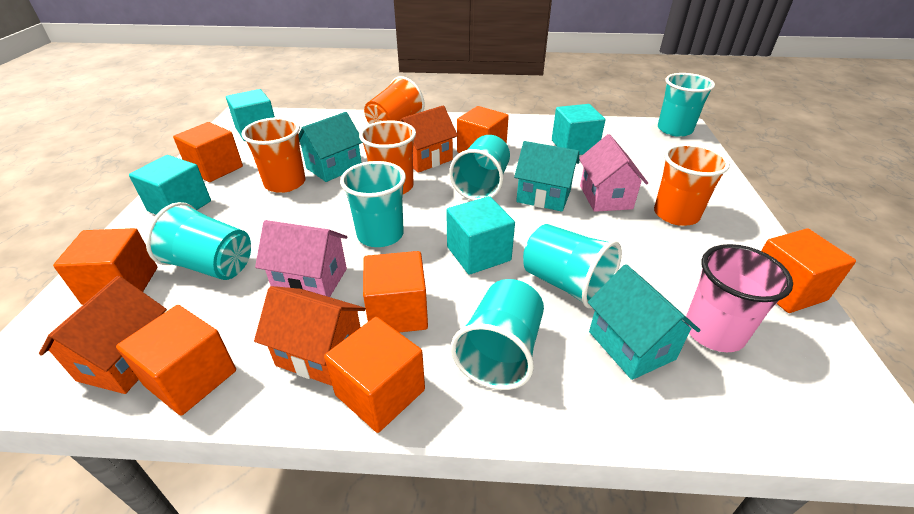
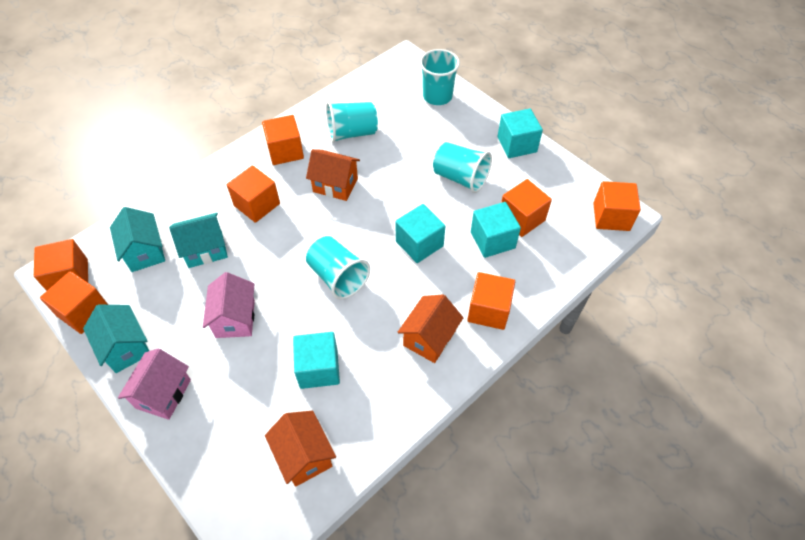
orange cup: 4 -> 0
pink cup: 1 -> 0
turquoise cup: 6 -> 4

